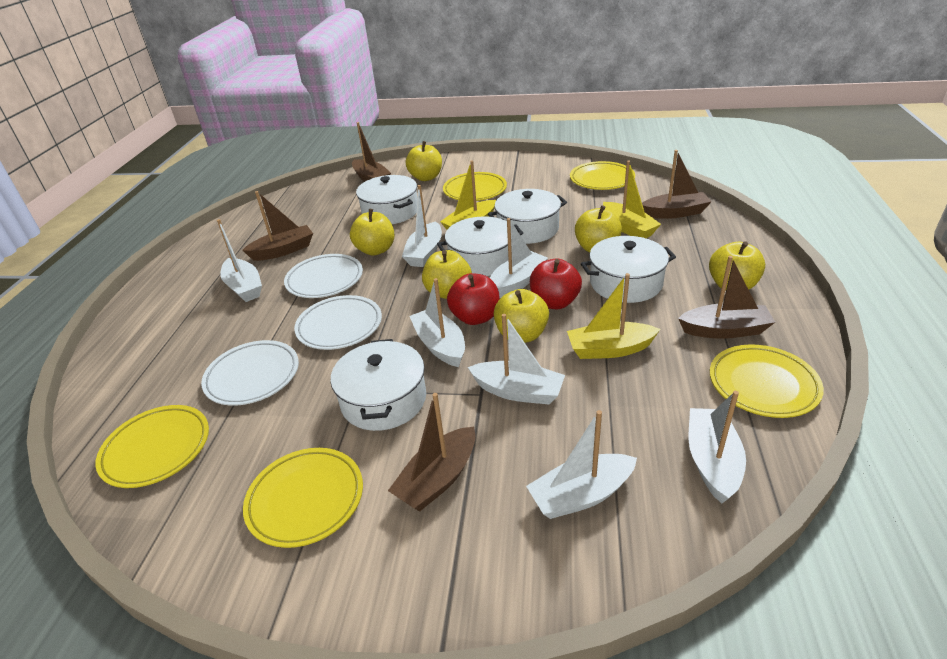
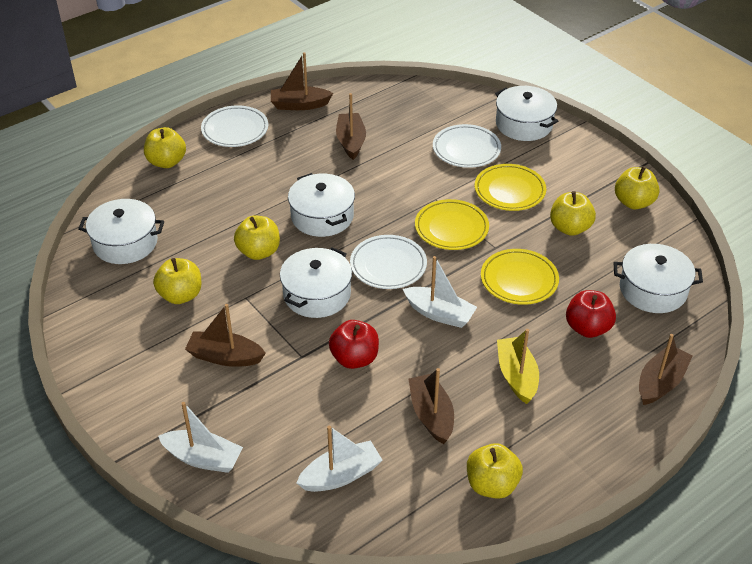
white boat: 7 -> 3
yellow boat: 3 -> 1
yellow plate: 5 -> 3

